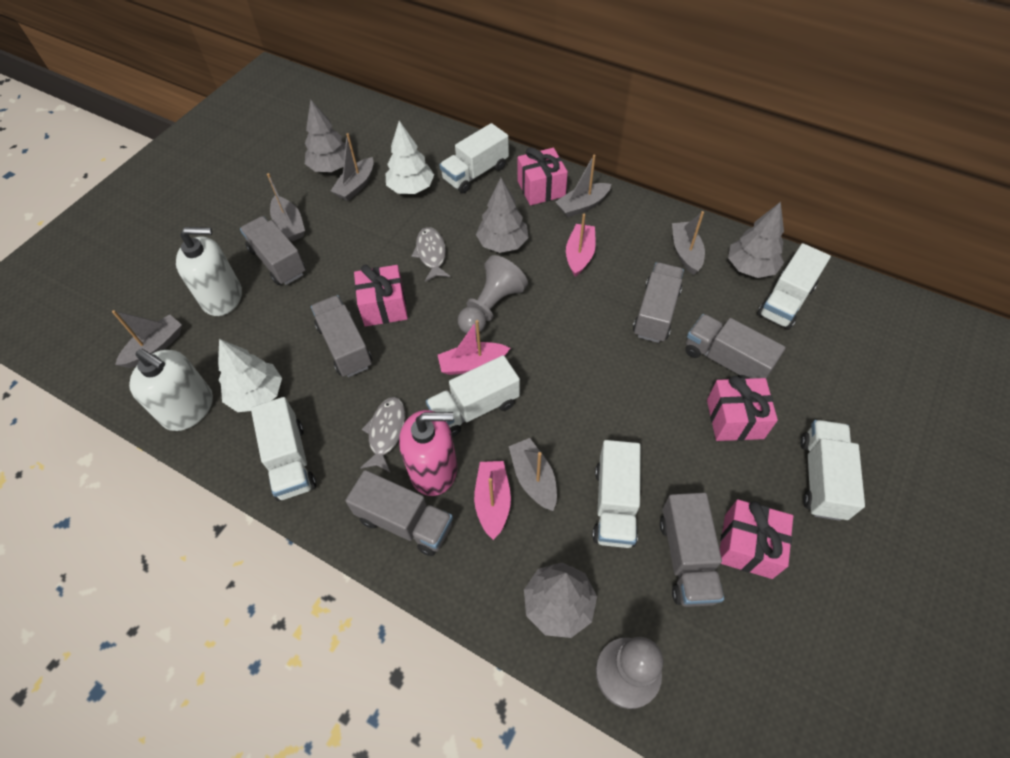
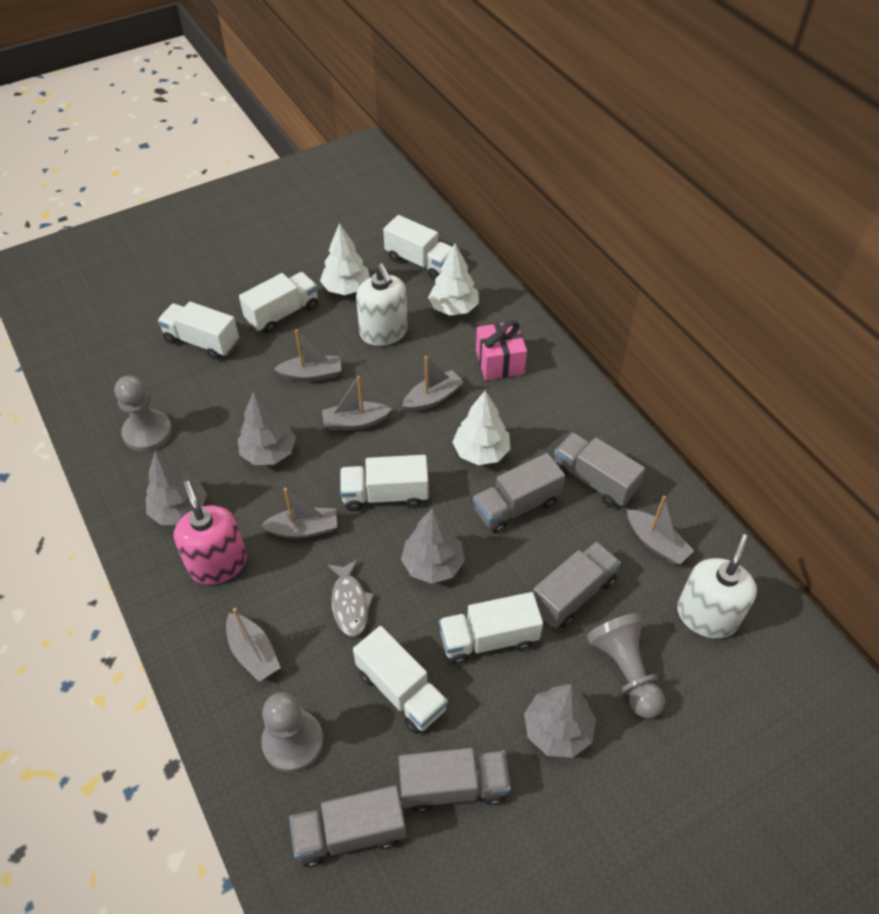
grey fish: 2 -> 1
grey pawn: 2 -> 3
grey truck: 6 -> 5
pink boat: 3 -> 0
pink gift: 4 -> 1
white tree: 2 -> 3

